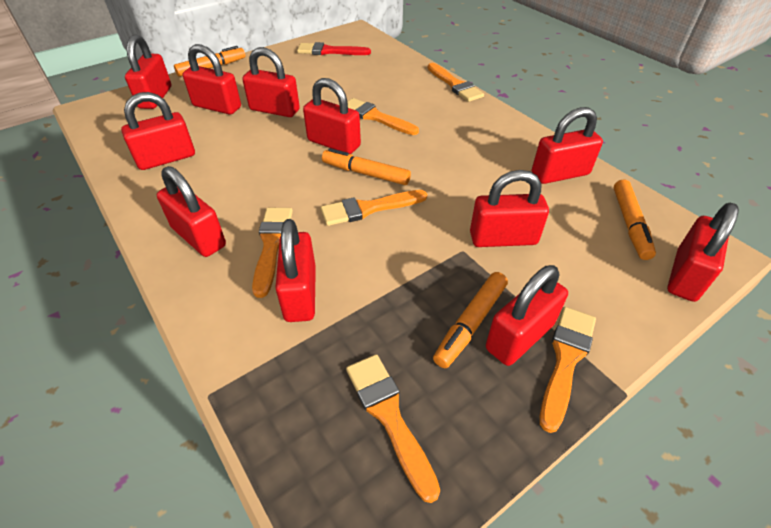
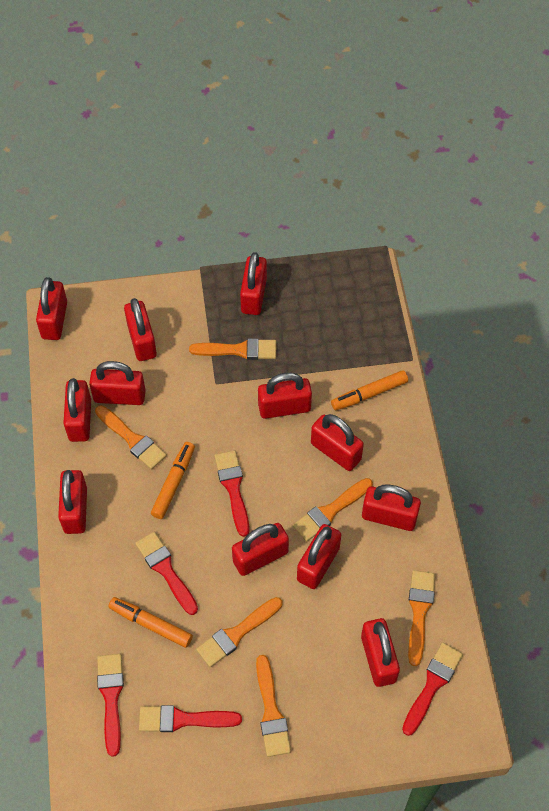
orange marker: 4 -> 3
red brush: 1 -> 5
red padlock: 11 -> 12

